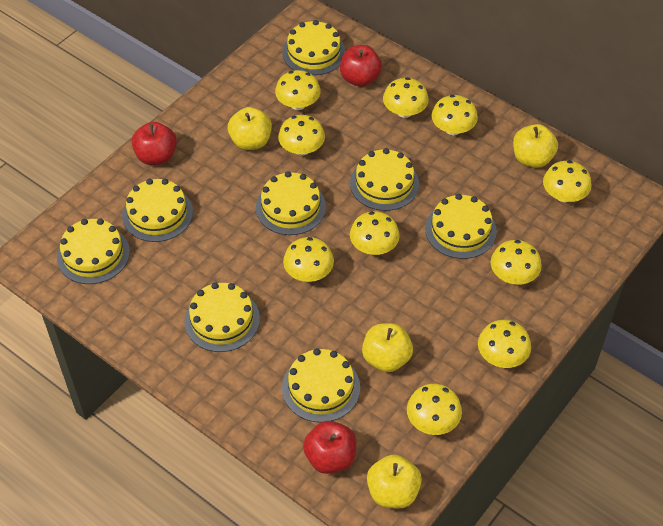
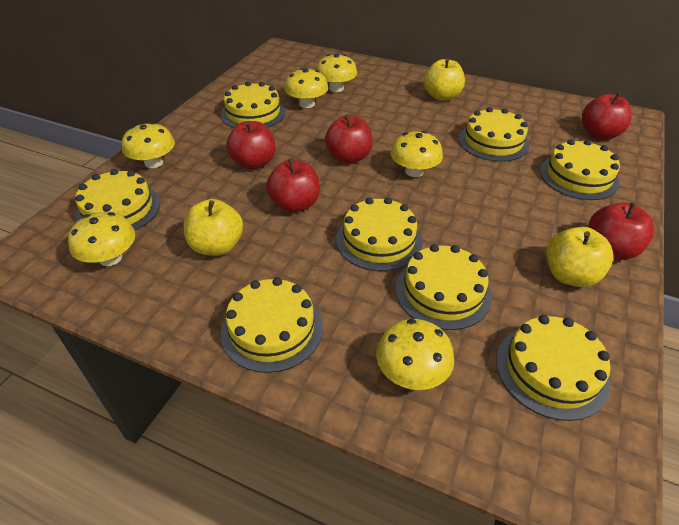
red apple: 3 -> 5
yellow apple: 4 -> 3
yellow mushroom: 10 -> 6

